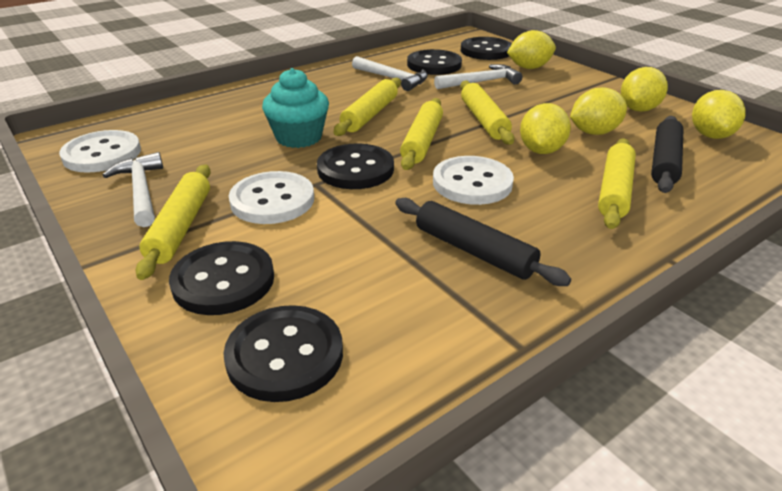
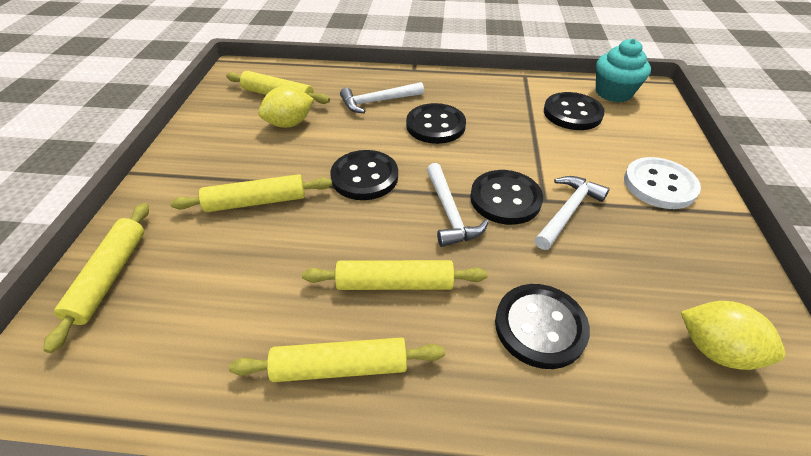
black rolling pin: 2 -> 0
white button: 3 -> 1
yellow lemon: 5 -> 2

